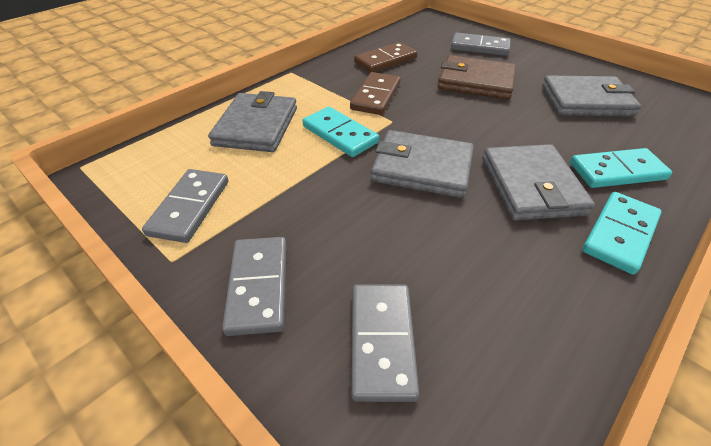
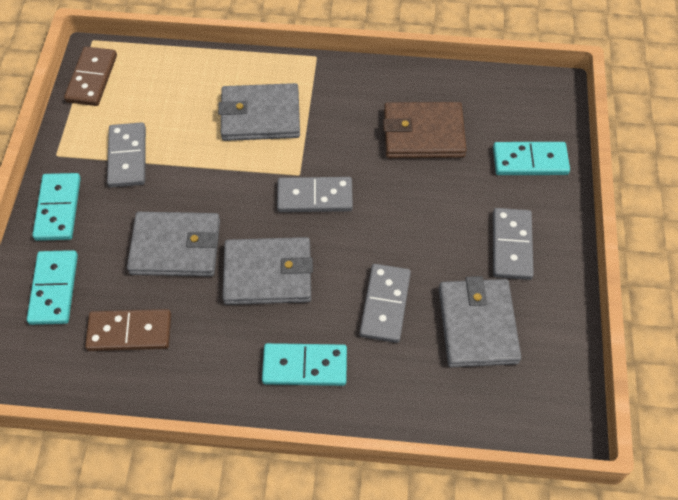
turquoise domino: 3 -> 4

